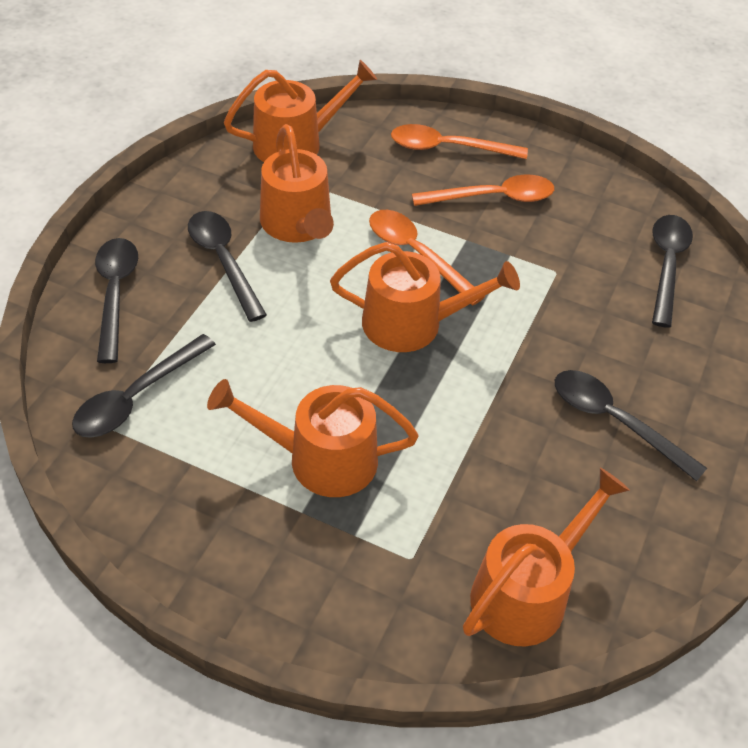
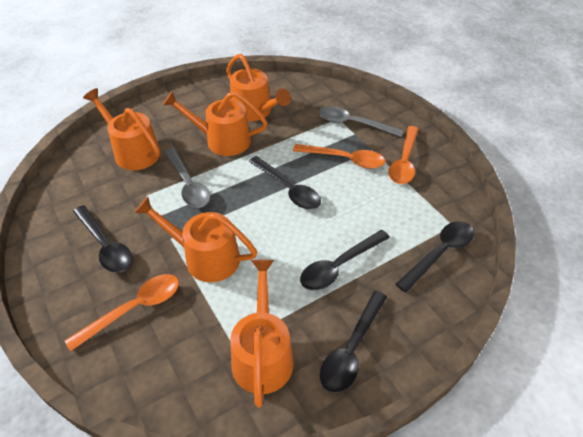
grey spoon: 0 -> 2

